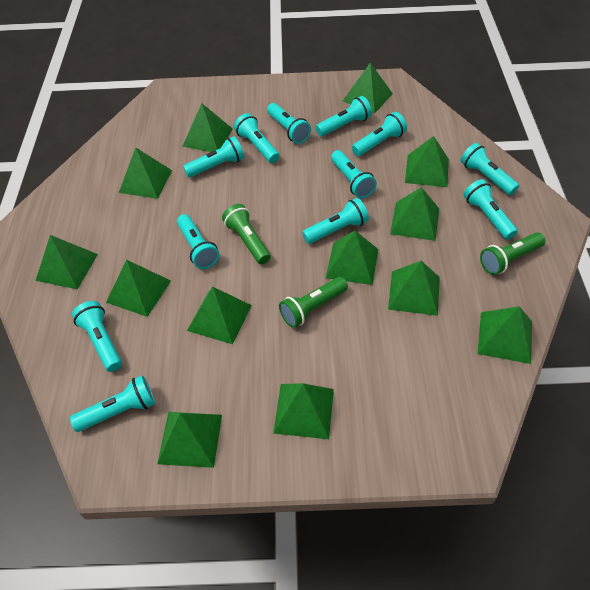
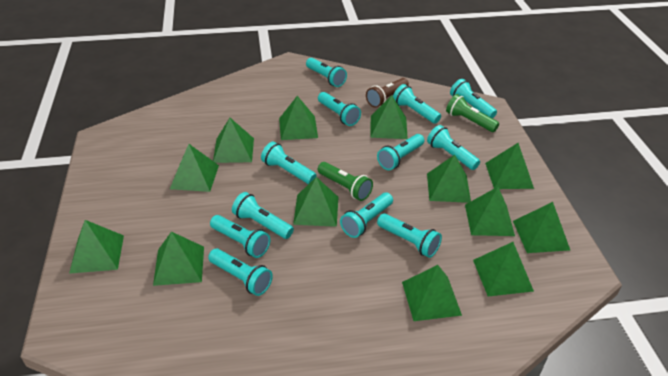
brown flashlight: 0 -> 1
green flashlight: 3 -> 2

